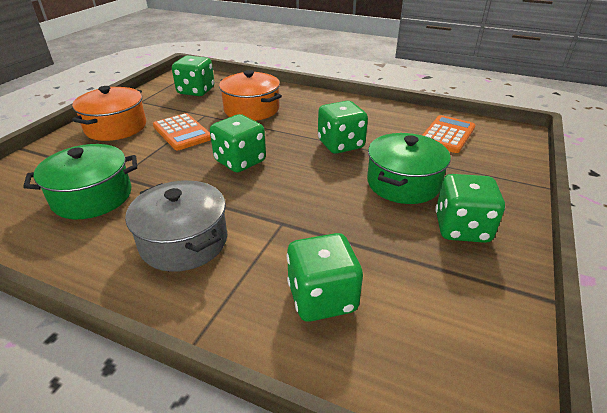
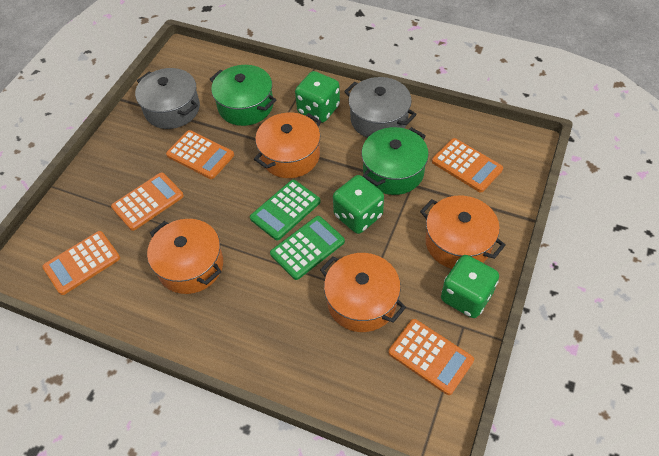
green calculator: 0 -> 2
green dice: 5 -> 3
grey pot: 1 -> 2
orange calculator: 2 -> 5
orange pot: 2 -> 4

